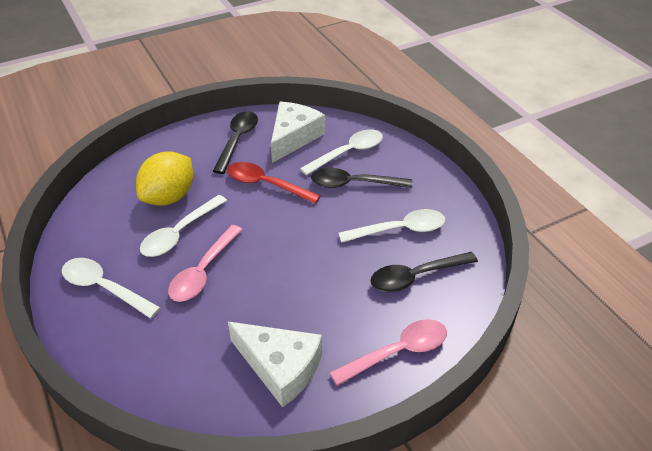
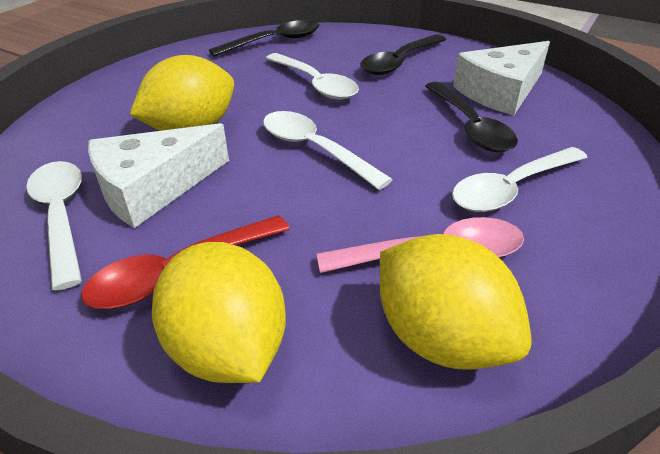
pink spoon: 2 -> 1
yellow lemon: 1 -> 3

